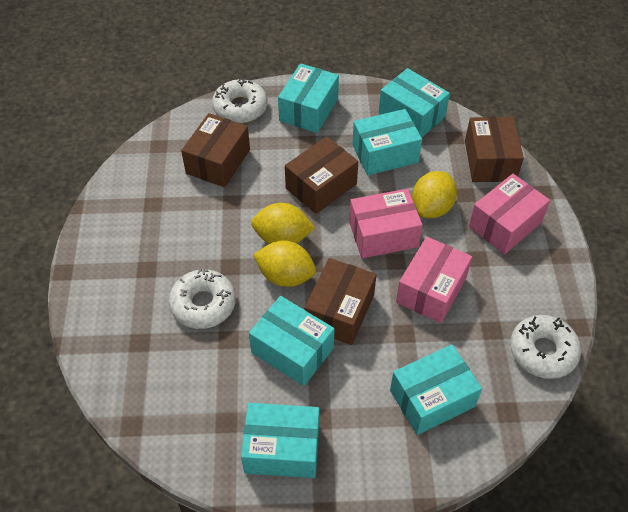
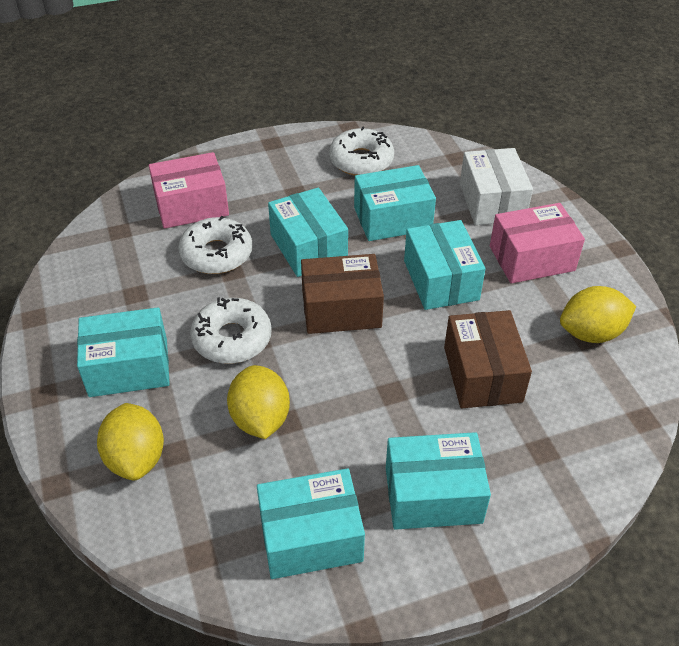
brown box: 4 -> 2
pink box: 3 -> 2
white box: 0 -> 1

